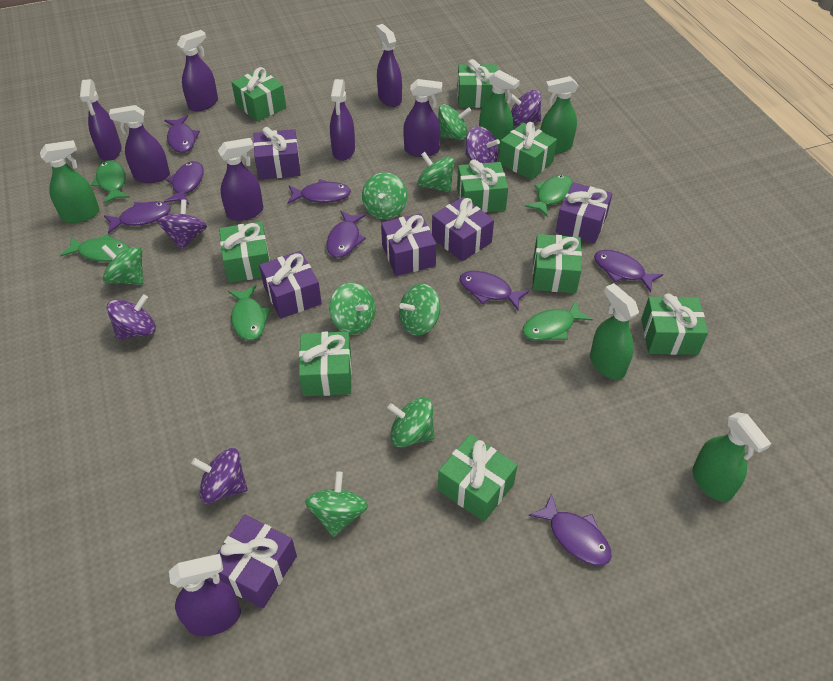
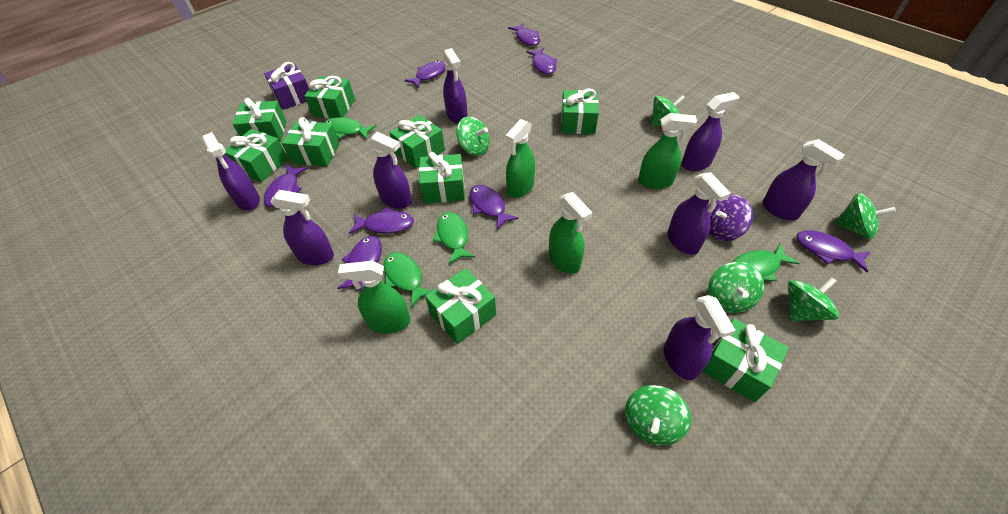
green fish: 5 -> 4
green spinning top: 8 -> 6
green spray bottle: 5 -> 4
purple gift: 6 -> 1
purple spinning top: 5 -> 1

